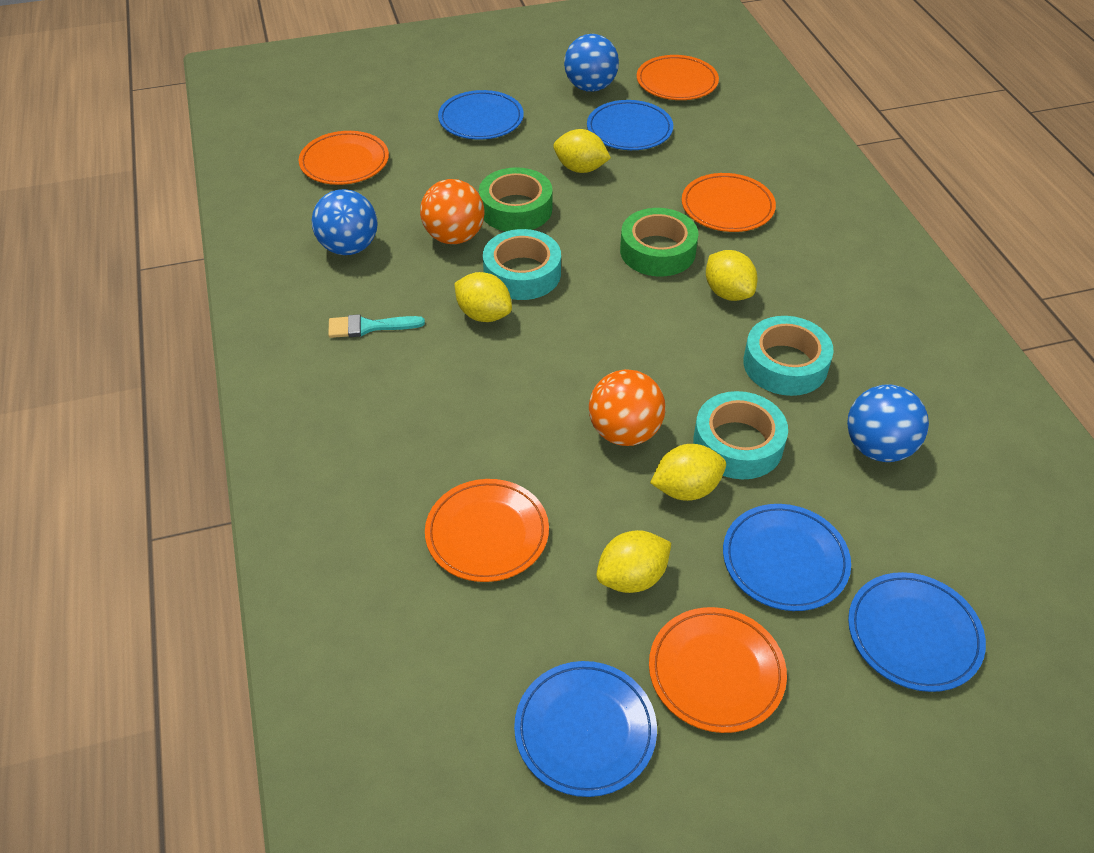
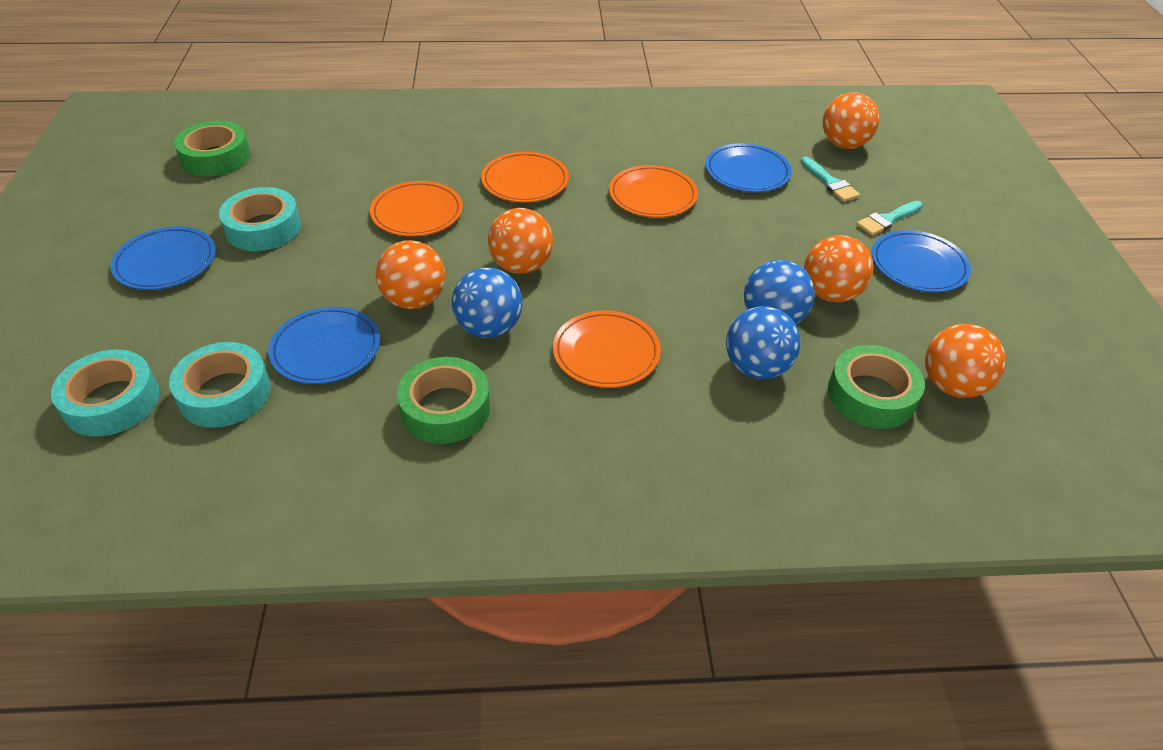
blue plate: 5 -> 4
green tape: 2 -> 3
orange ball: 2 -> 5
orange plate: 5 -> 4
turquoise brush: 1 -> 2
yellow lemon: 5 -> 0

